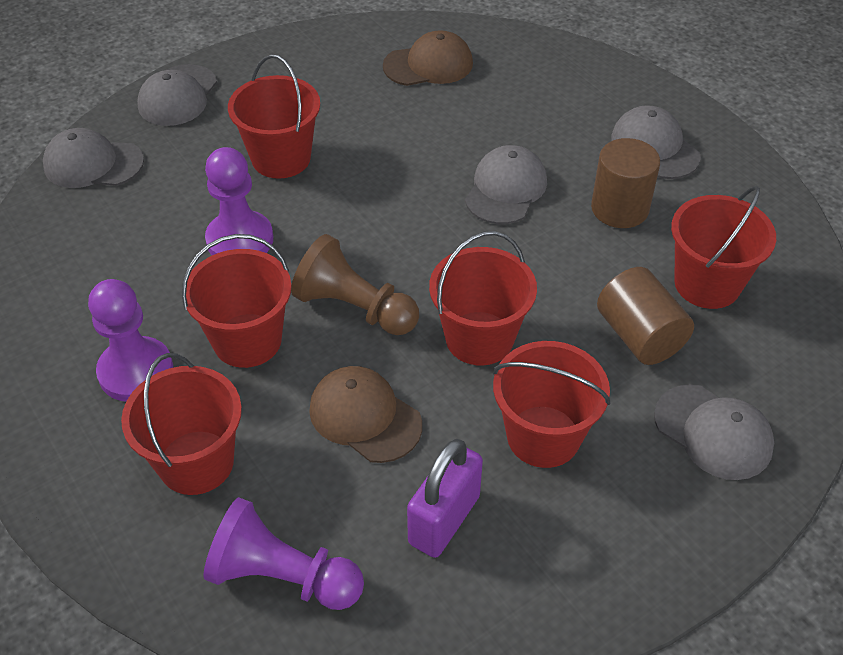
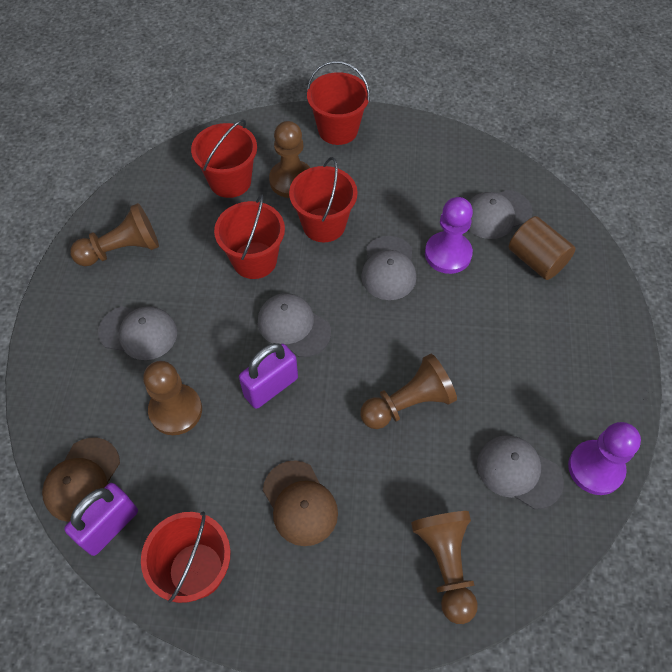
brown cylinder: 2 -> 1
brown pawn: 1 -> 5
purple padlock: 1 -> 2
purple pawn: 3 -> 2
red bucket: 6 -> 5

